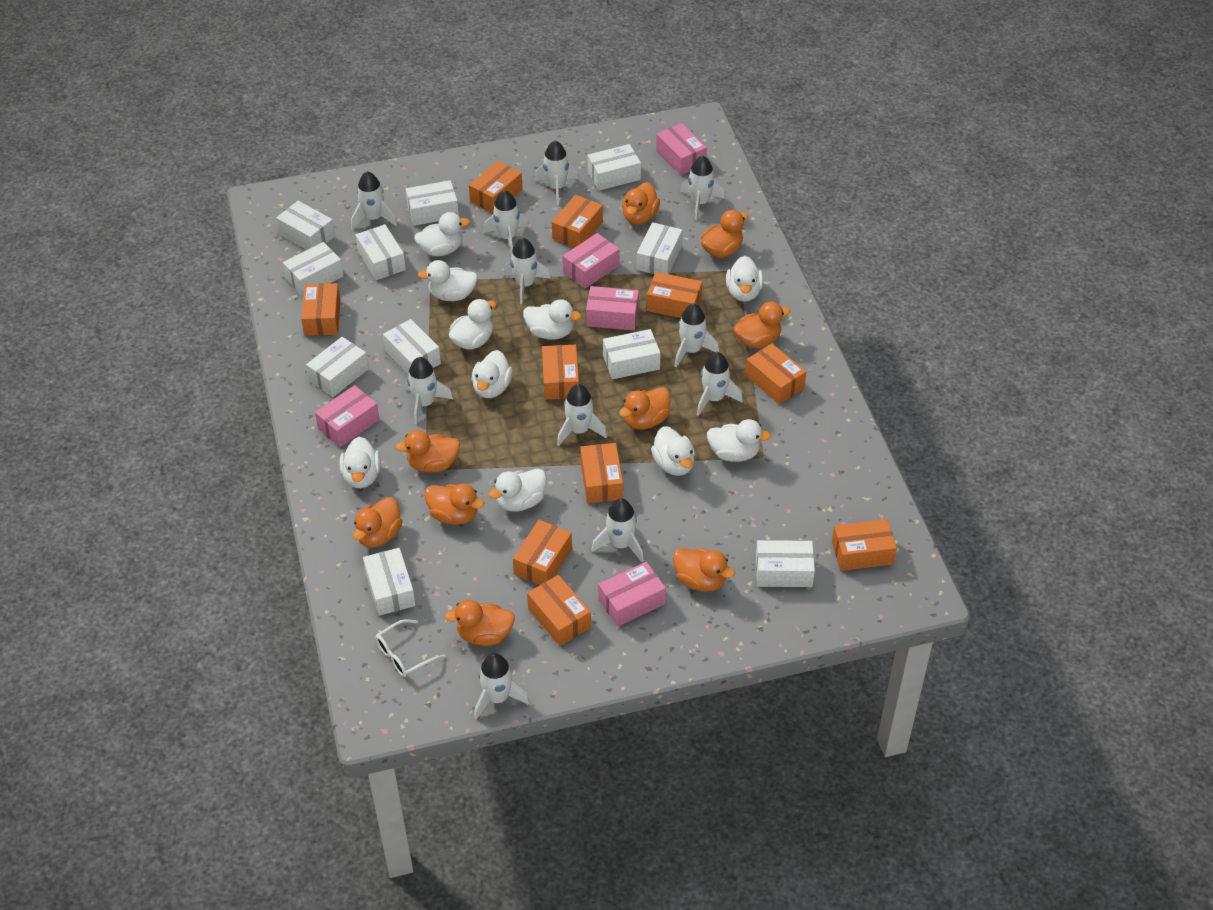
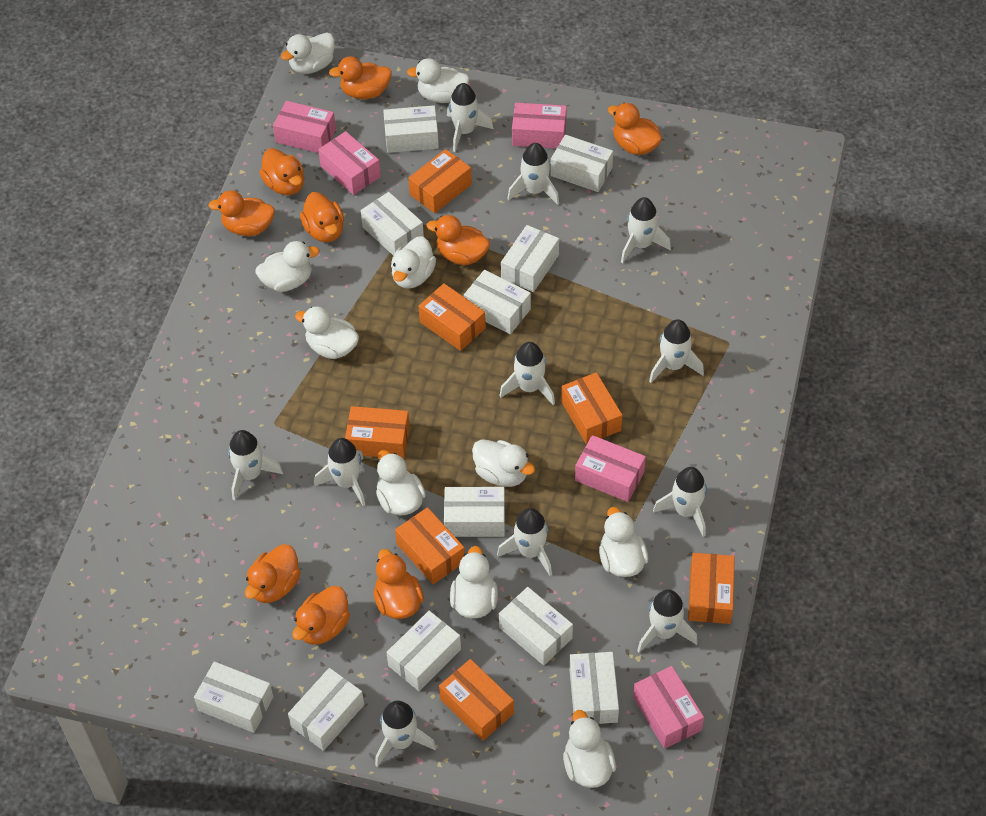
orange box: 10 -> 7
white glasses: 1 -> 0

